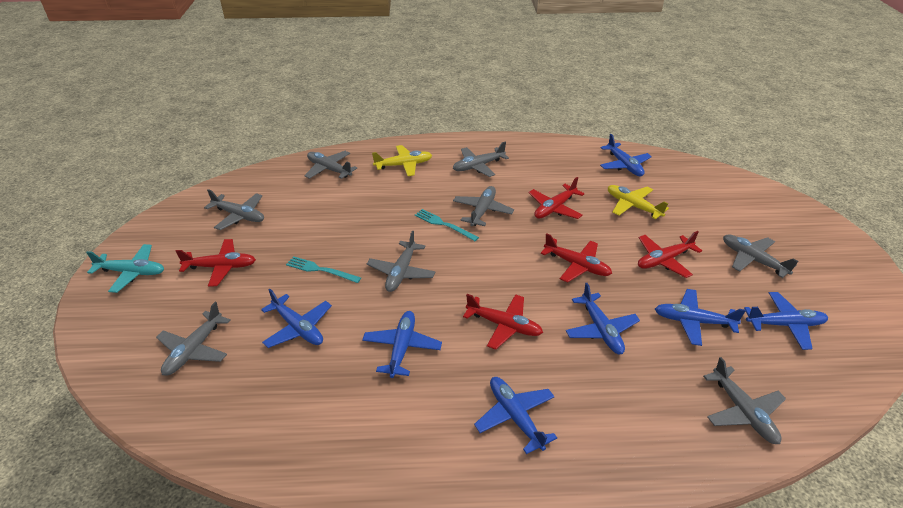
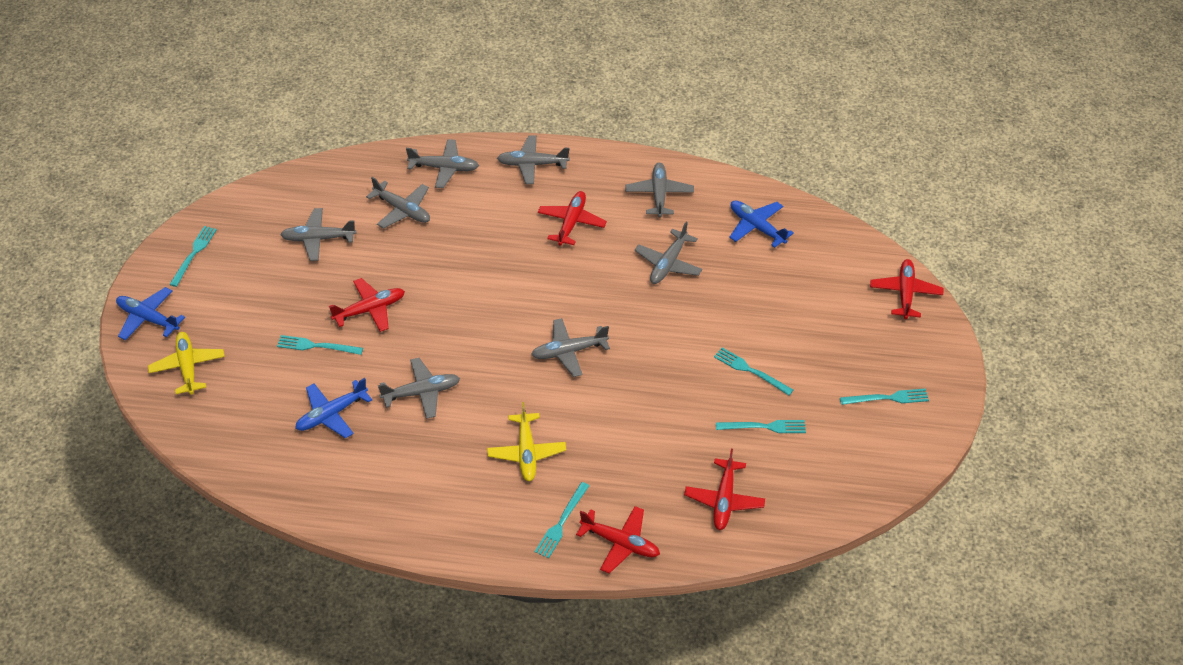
blue plane: 7 -> 3
turquoise fork: 2 -> 6
turquoise plane: 1 -> 0

